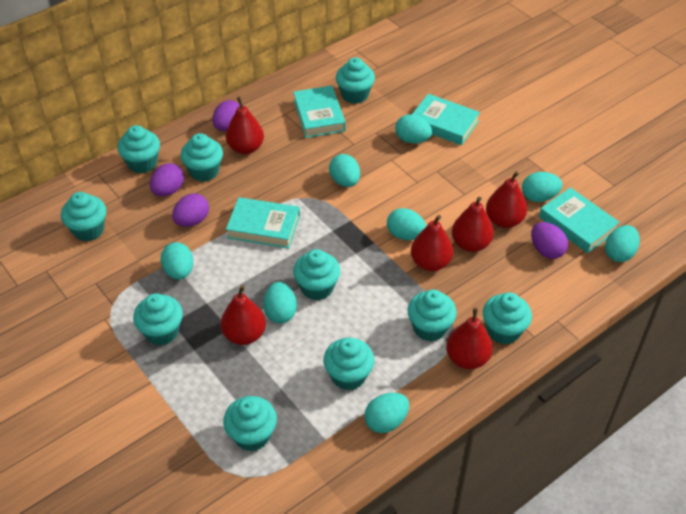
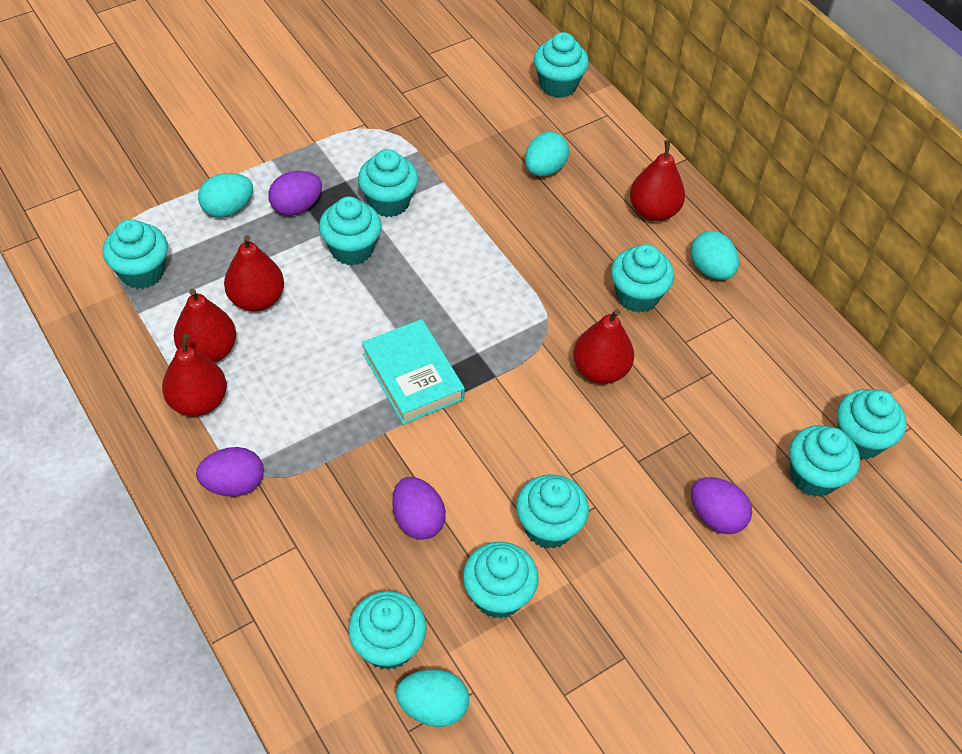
red pear: 6 -> 5
turquoise book: 4 -> 1
turquoise egg: 8 -> 4

